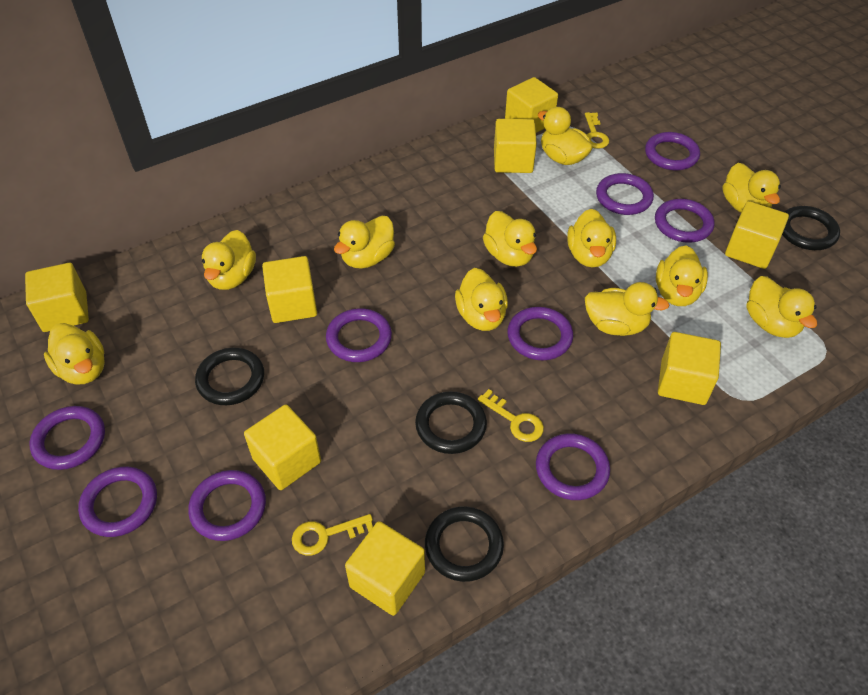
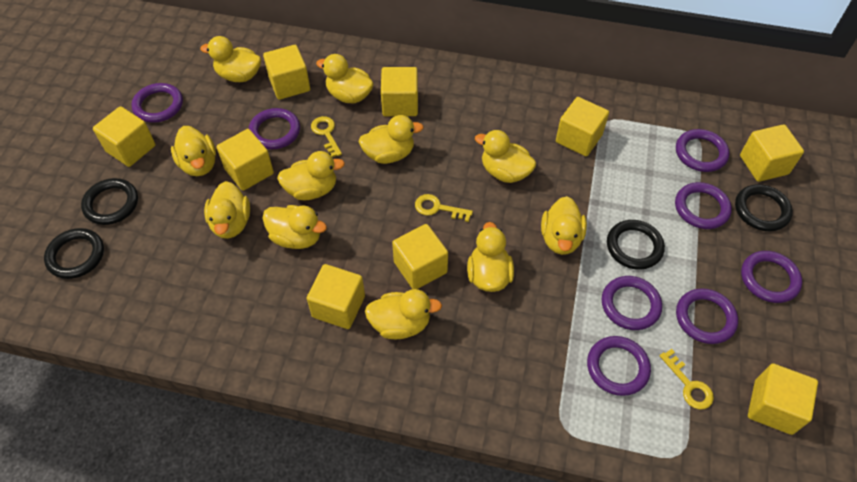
purple ring: 9 -> 8
yellow cube: 8 -> 9

